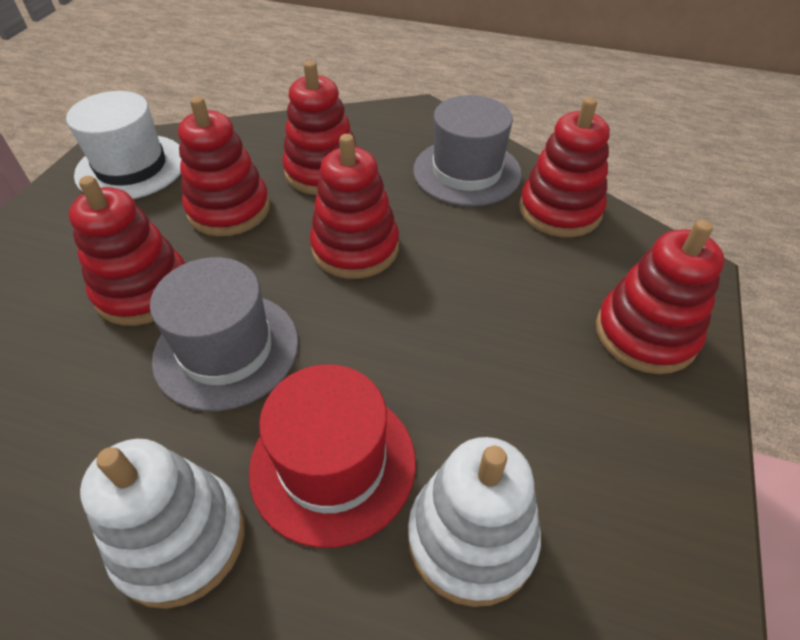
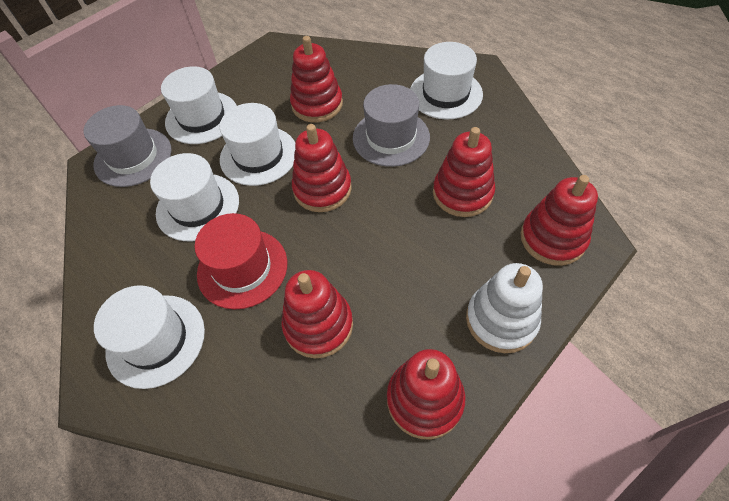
white hat: 1 -> 5
white stacking toy: 2 -> 1

